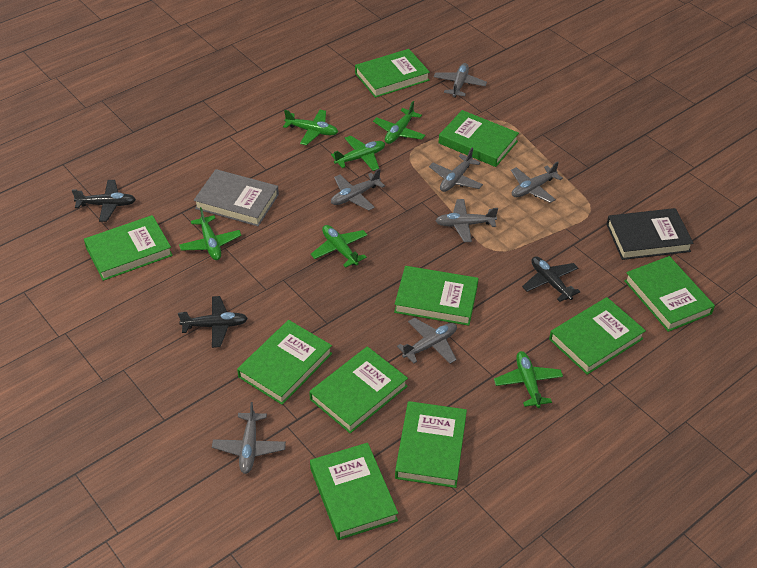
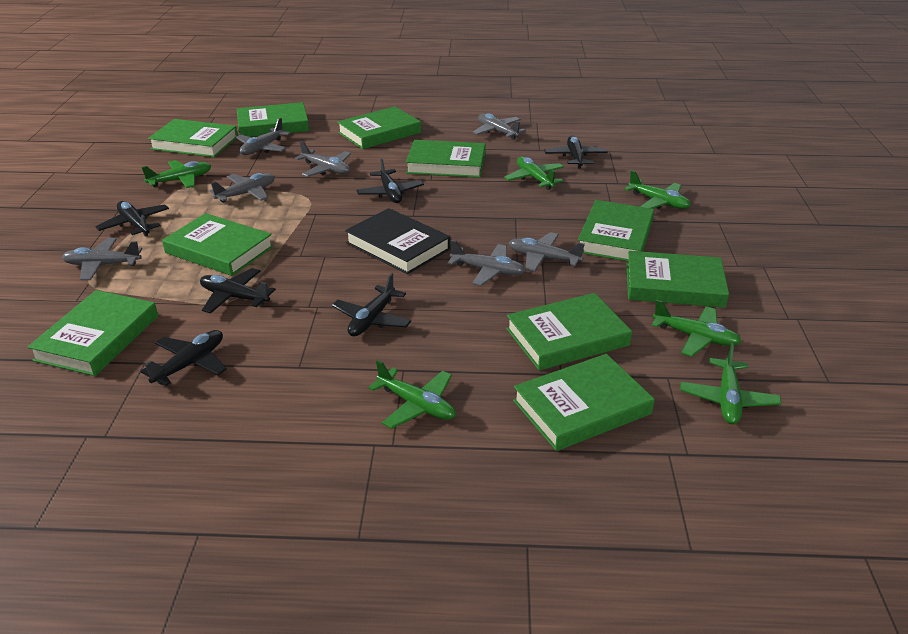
black plane: 3 -> 6
grey book: 1 -> 0

